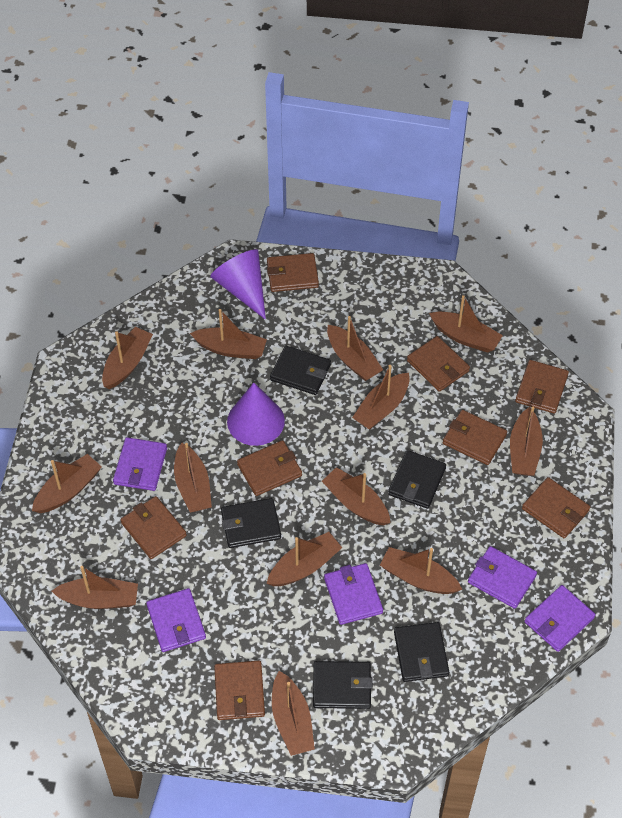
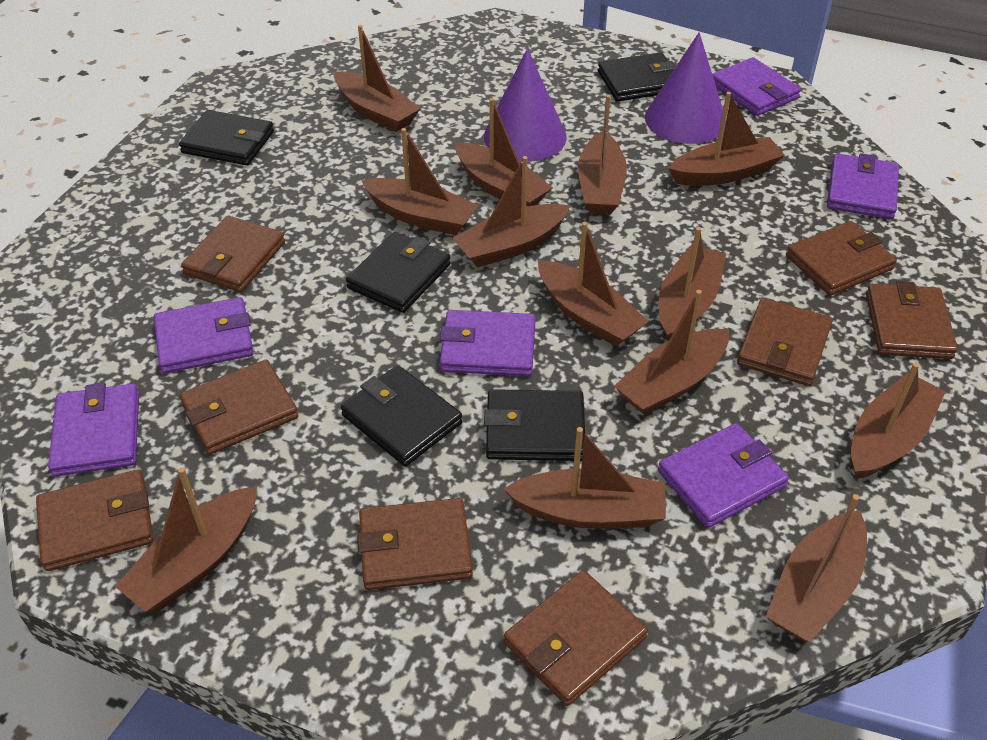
purple wallet: 5 -> 6

